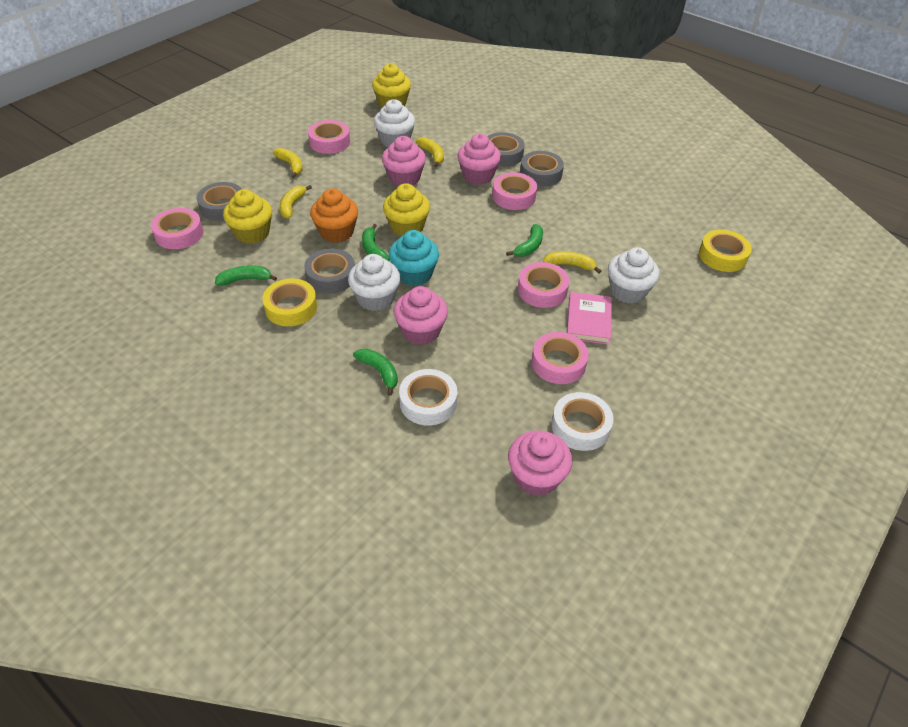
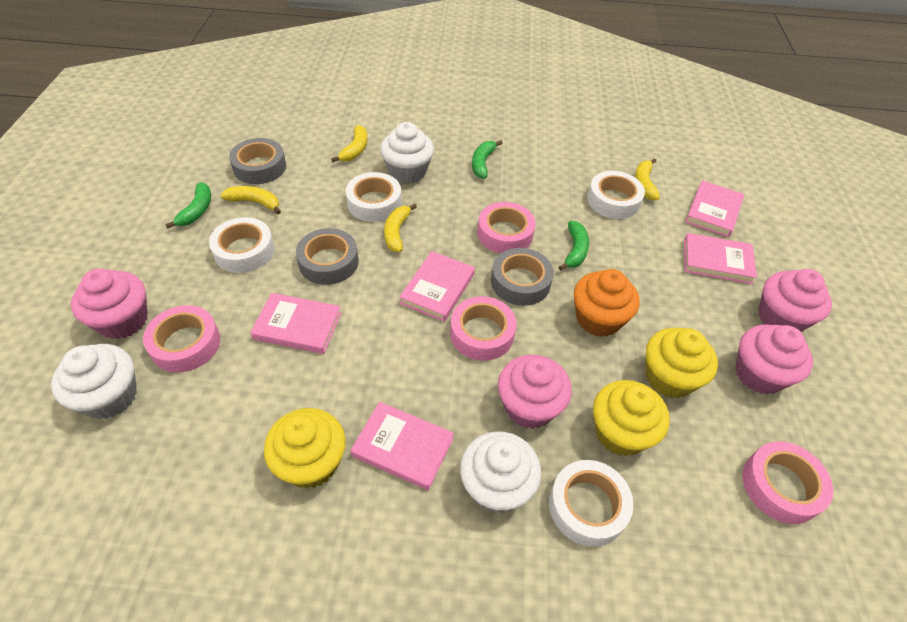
green banana: 4 -> 3
grey tape: 4 -> 3
pink book: 1 -> 5
pink tape: 5 -> 4
turquoise cupcake: 1 -> 0
white tape: 2 -> 4
yellow tape: 2 -> 0

